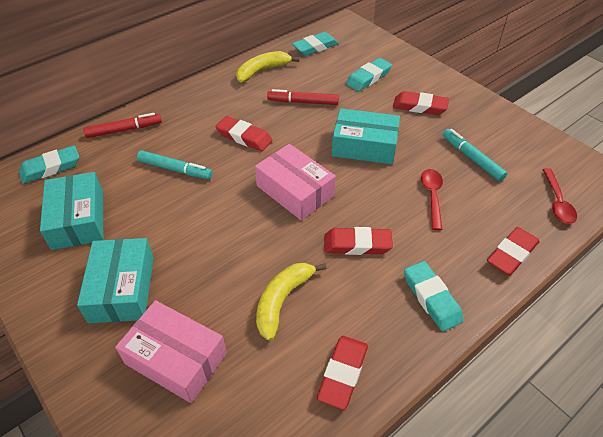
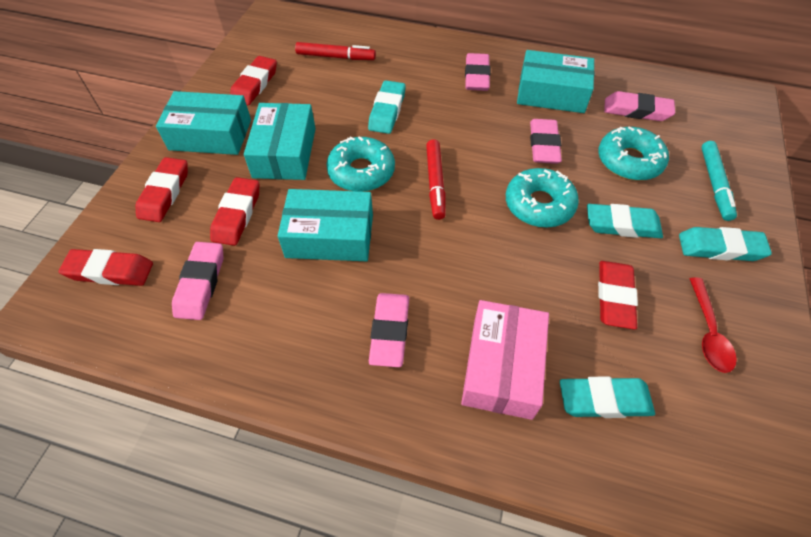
pink box: 2 -> 1
pink eraser: 0 -> 5
red spoon: 2 -> 1
turquoise box: 3 -> 4
turquoise donut: 0 -> 3
turquoise marker: 2 -> 1
yellow banana: 2 -> 0

